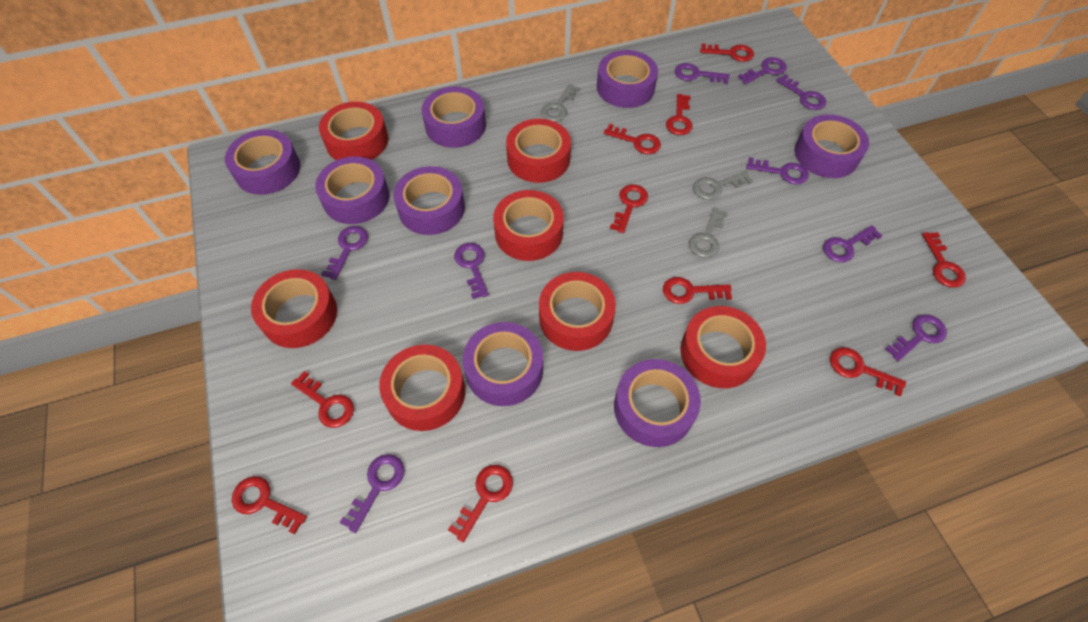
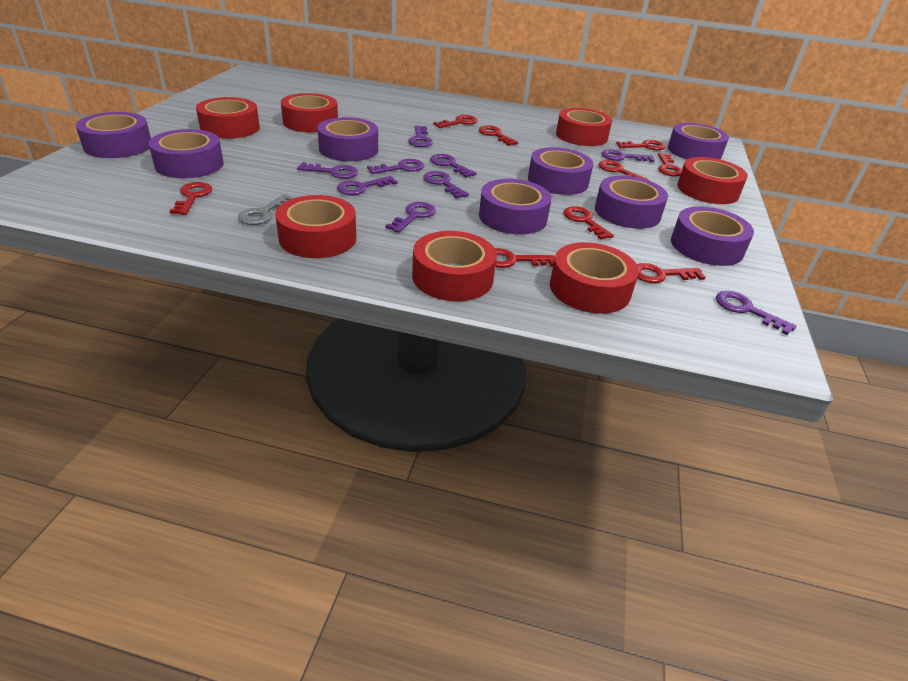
grey key: 3 -> 1
red key: 10 -> 9

